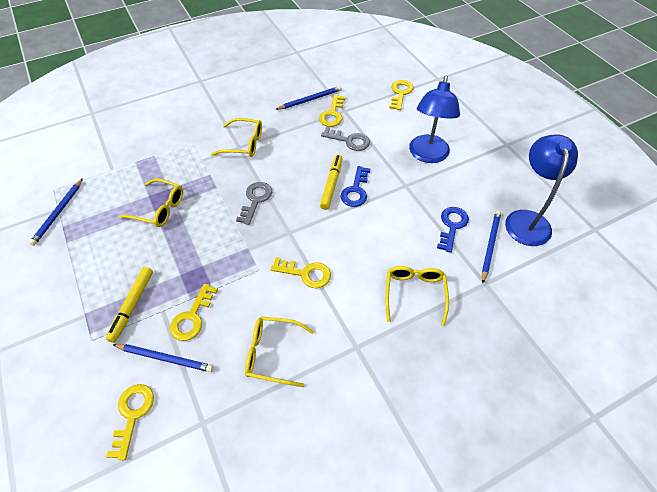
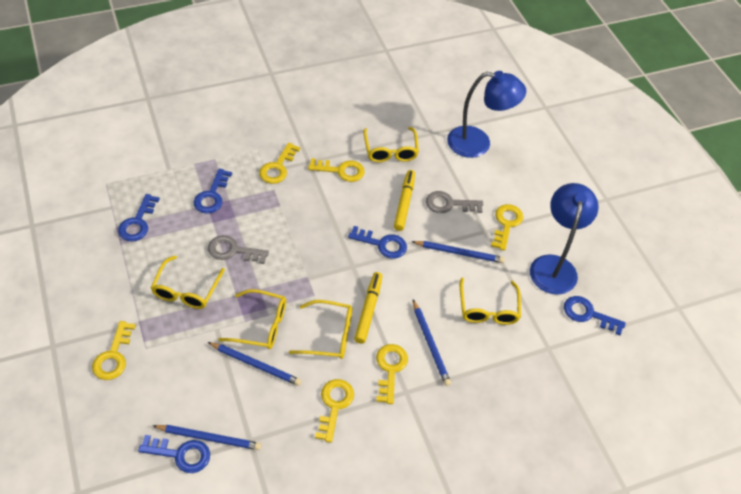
blue key: 2 -> 5
yellow glasses: 4 -> 5
yellow key: 5 -> 6

